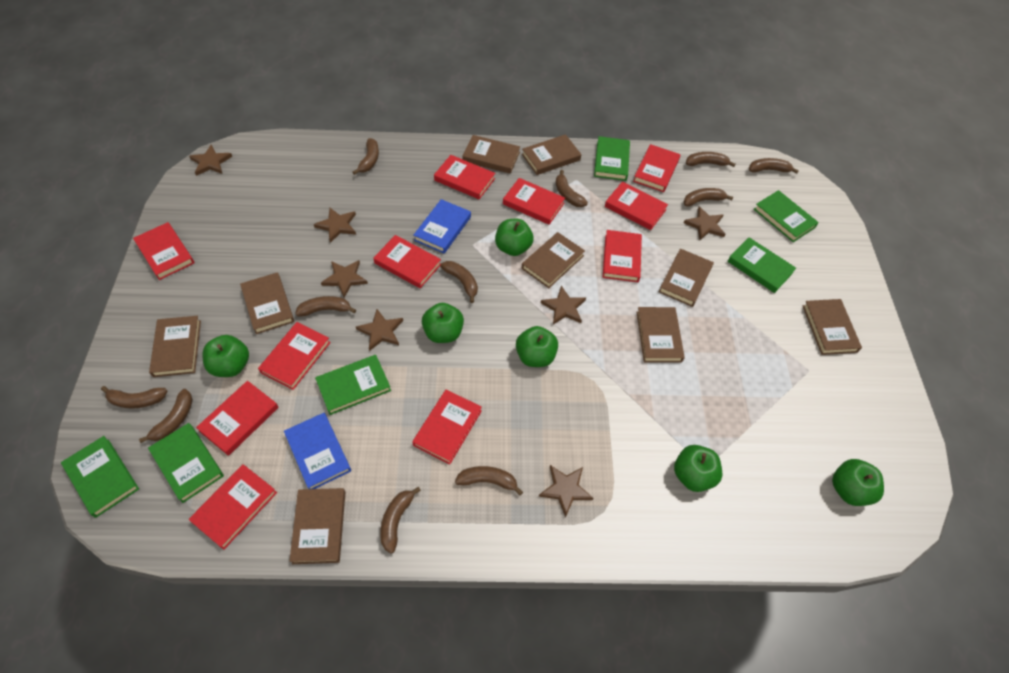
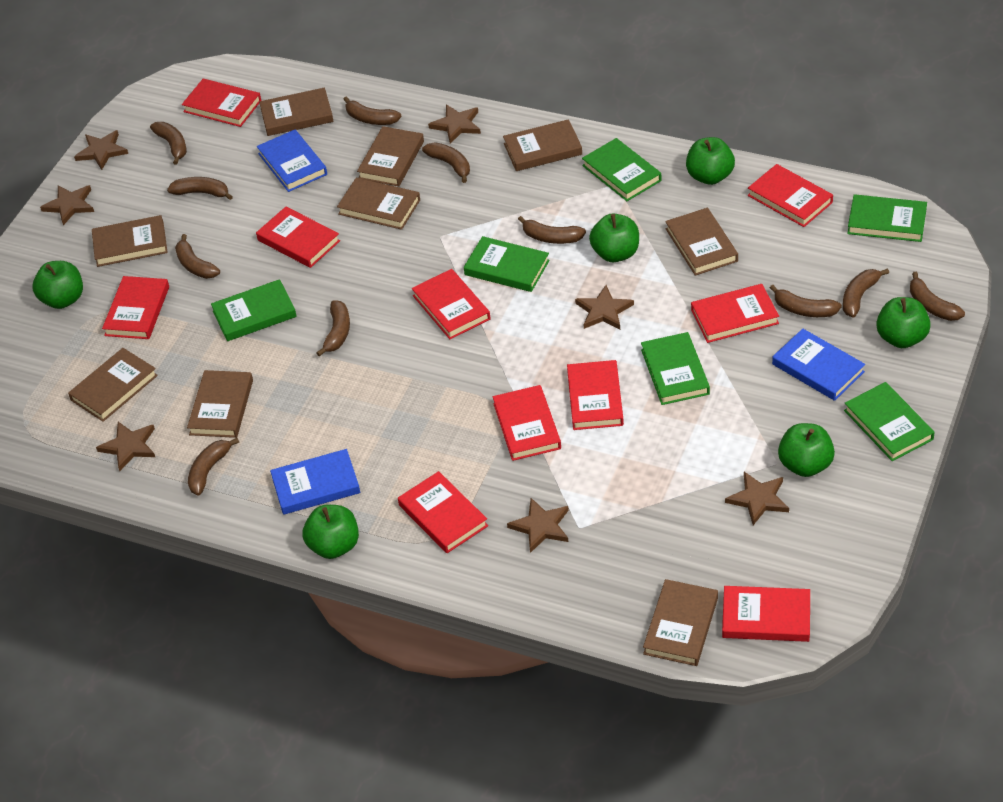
blue book: 2 -> 3
red book: 11 -> 10

